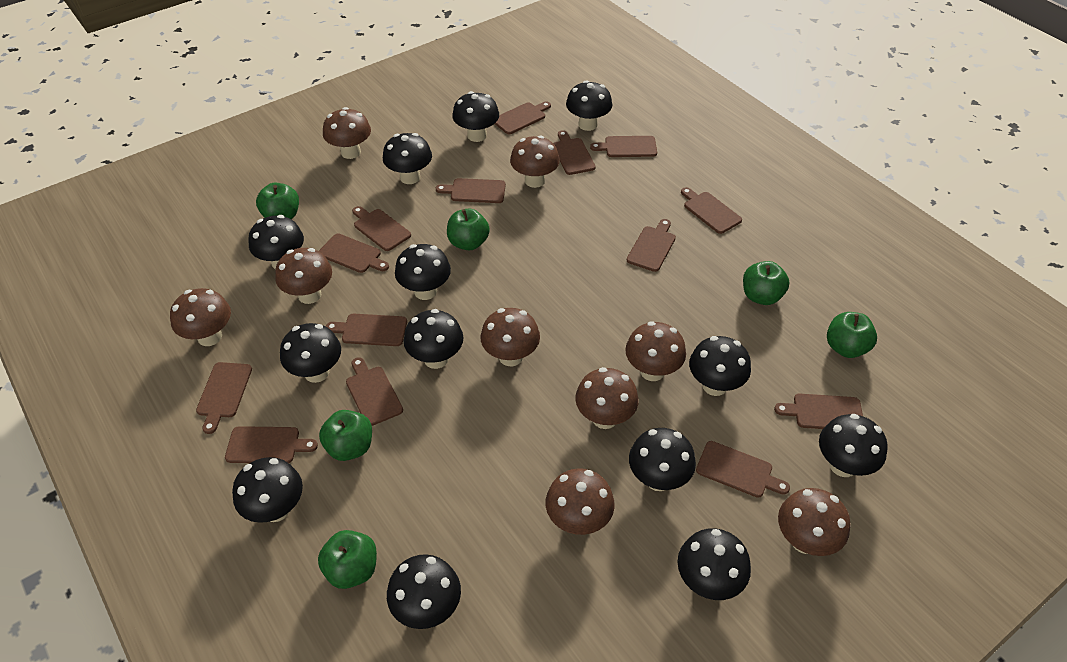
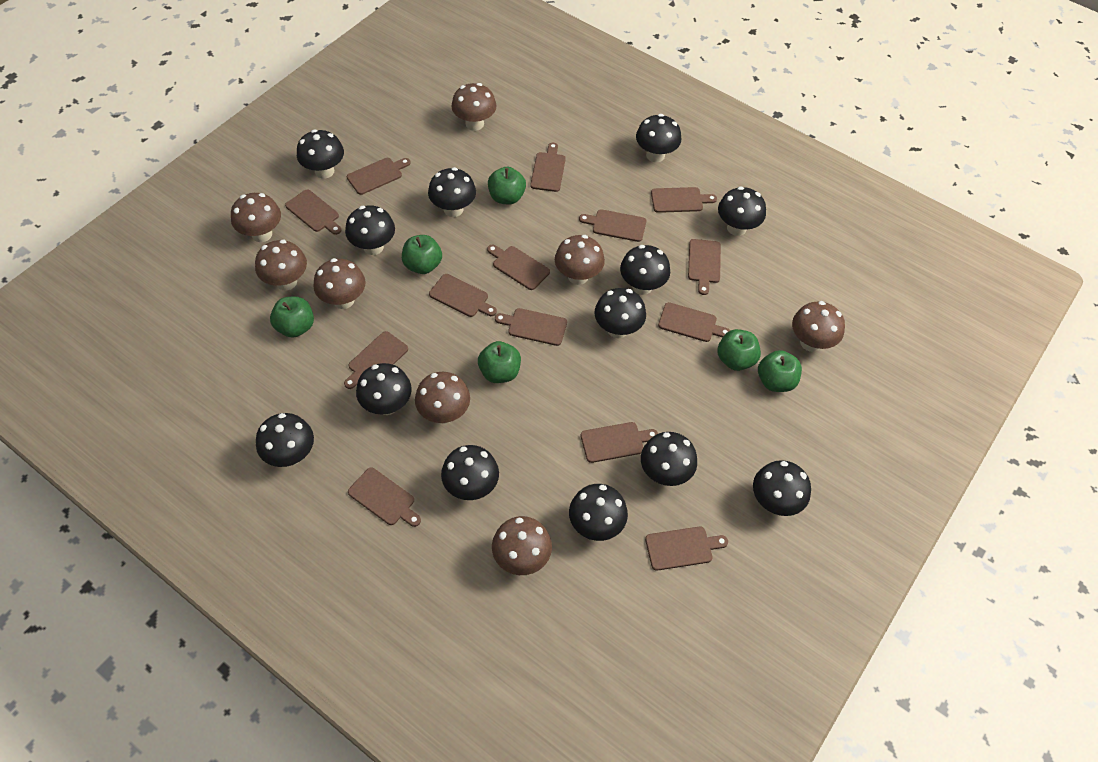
brown mushroom: 9 -> 8

